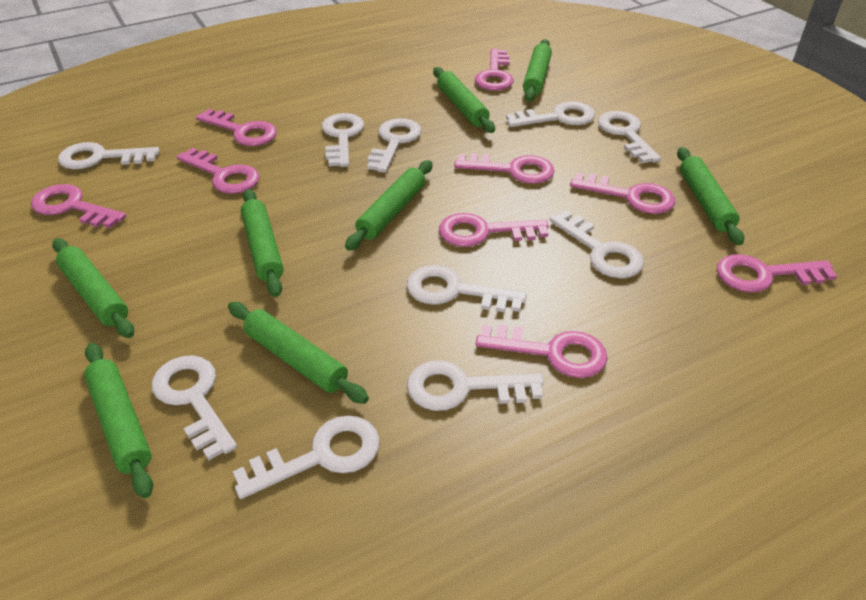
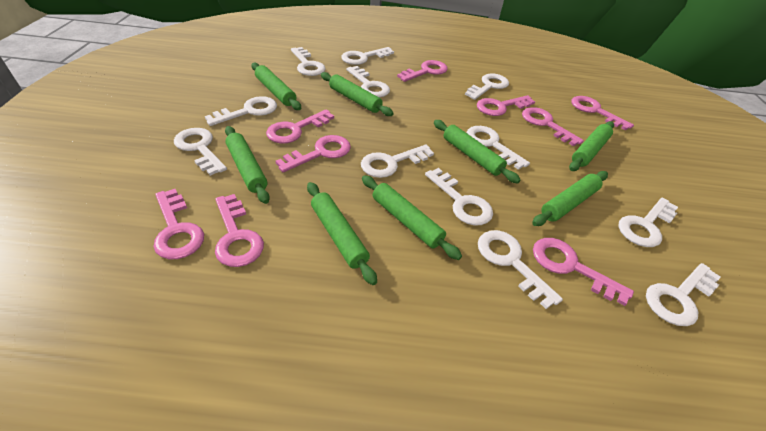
white key: 10 -> 12

